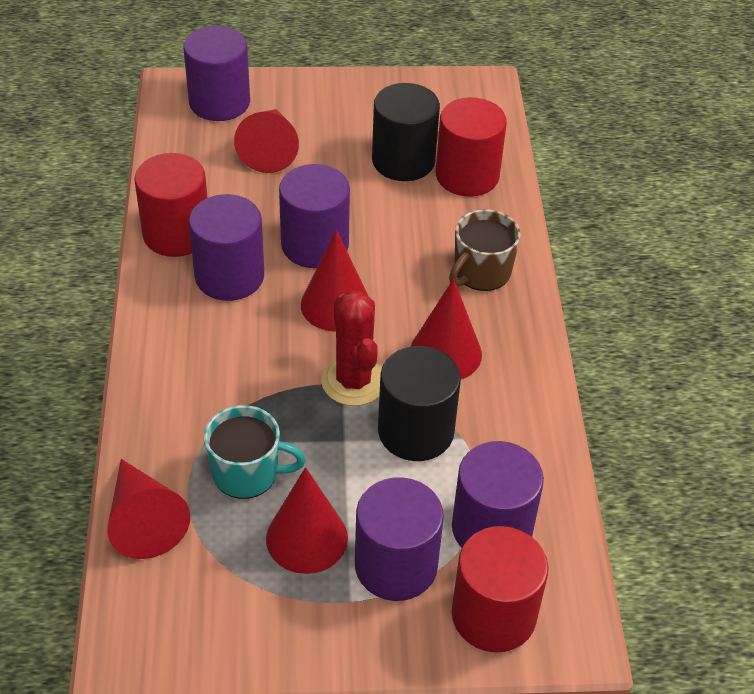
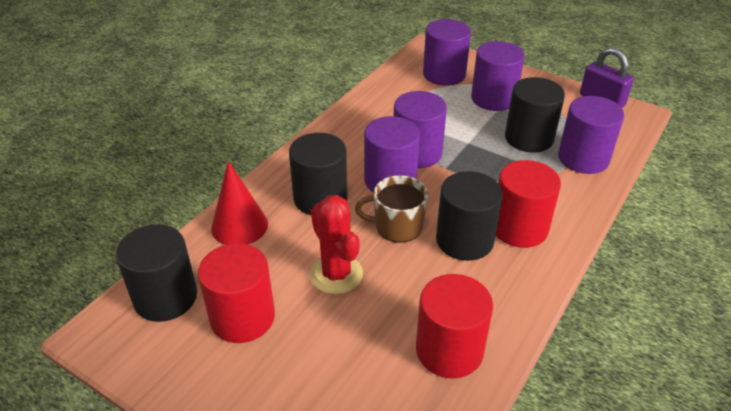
black cylinder: 2 -> 4
purple padlock: 0 -> 1
red cone: 5 -> 1
turquoise mug: 1 -> 0

